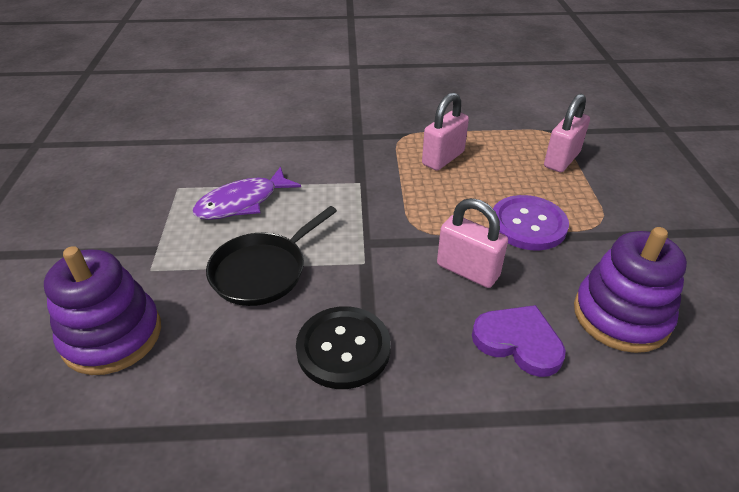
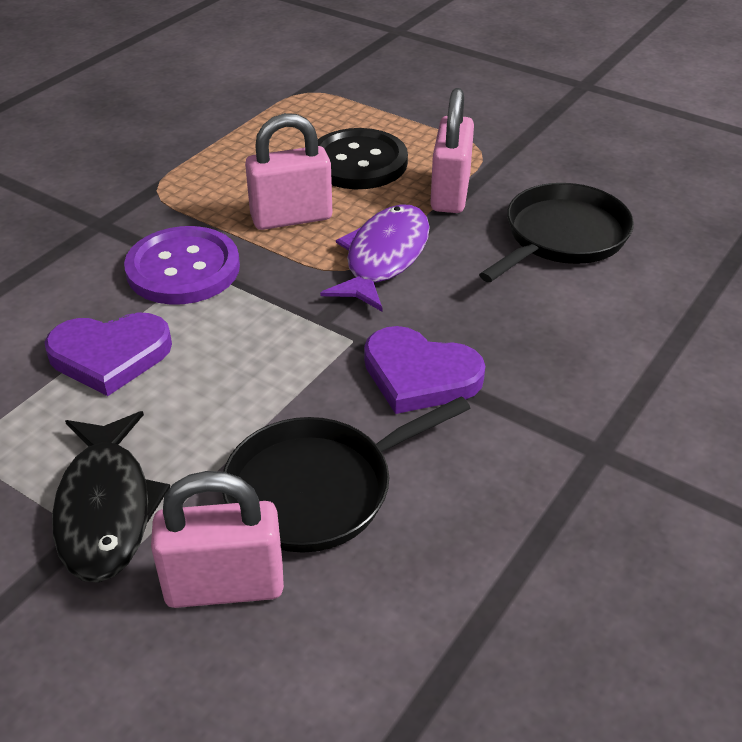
black fish: 0 -> 1
black pan: 1 -> 2
purple heart: 1 -> 2
purple stacking toy: 2 -> 0

